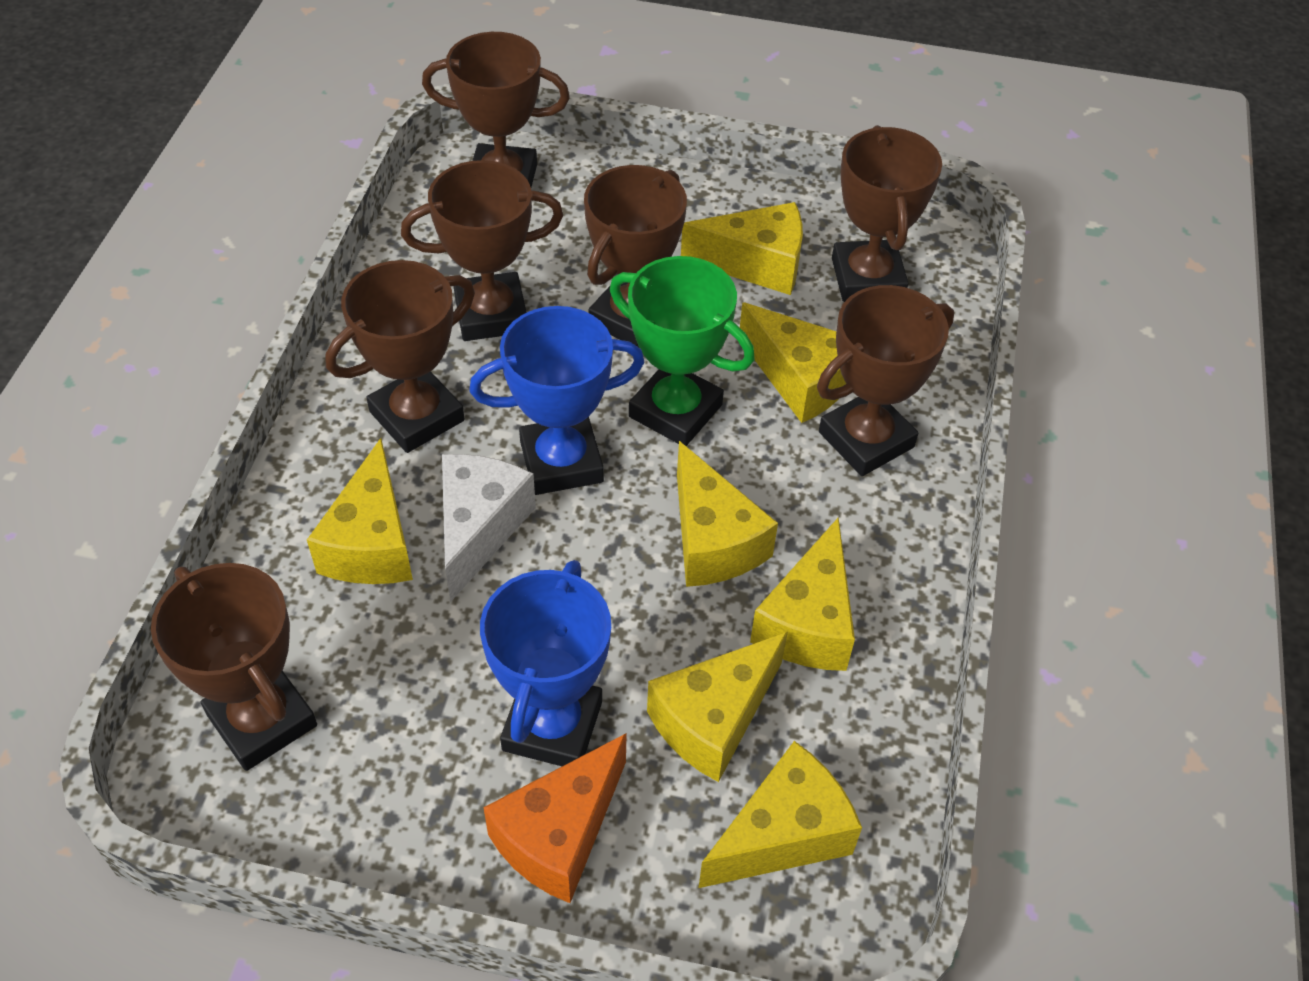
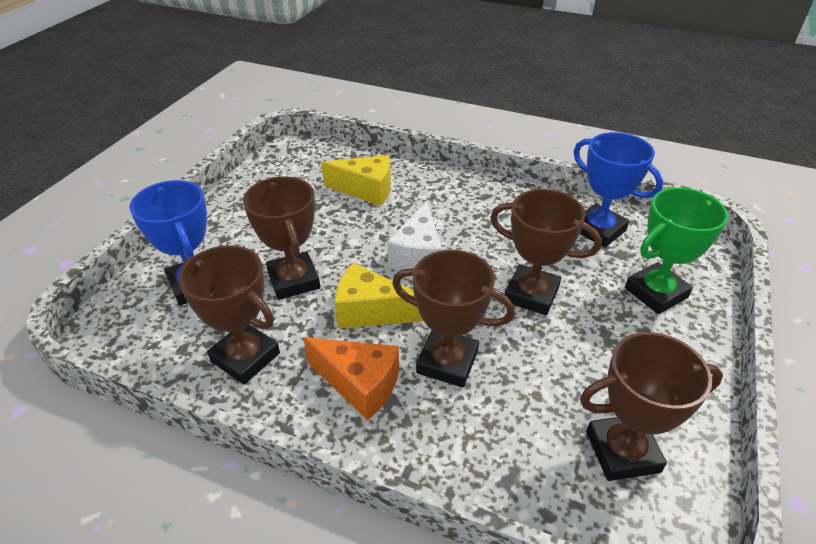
brown trophy: 7 -> 5
yellow cheese: 7 -> 2

